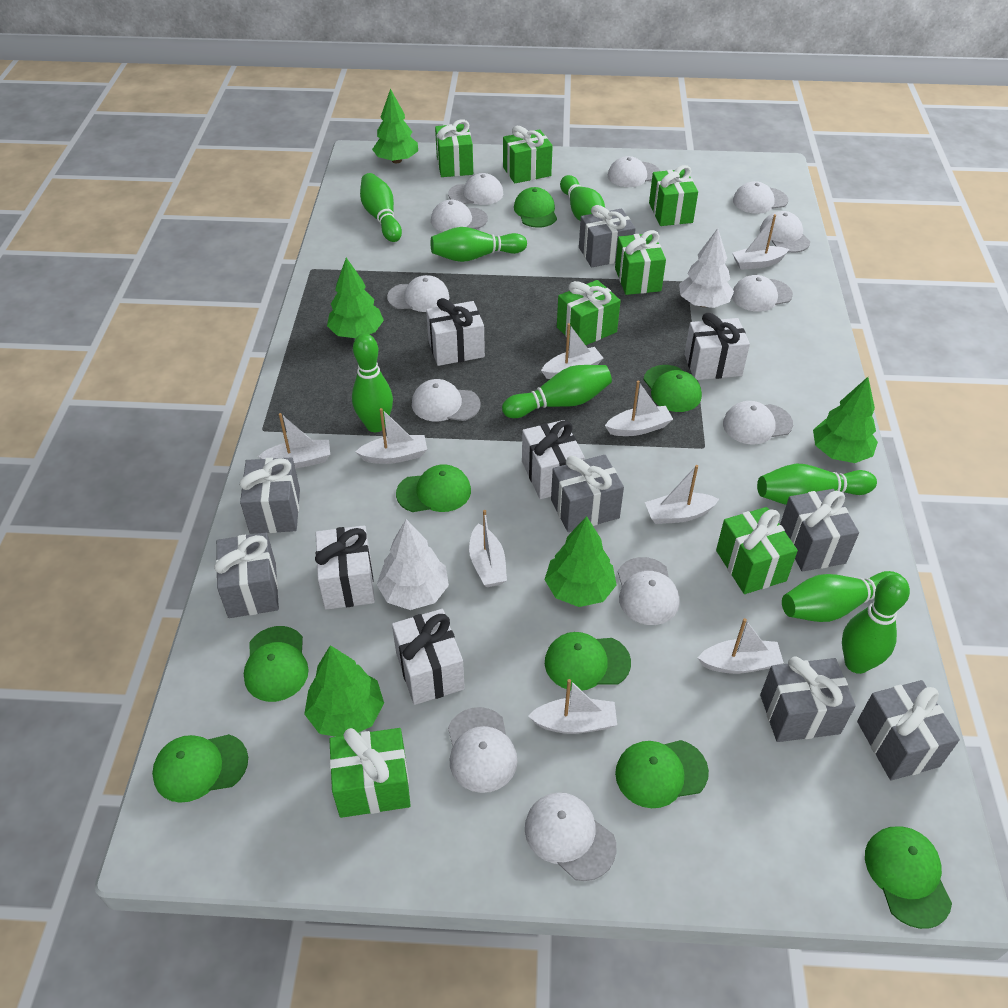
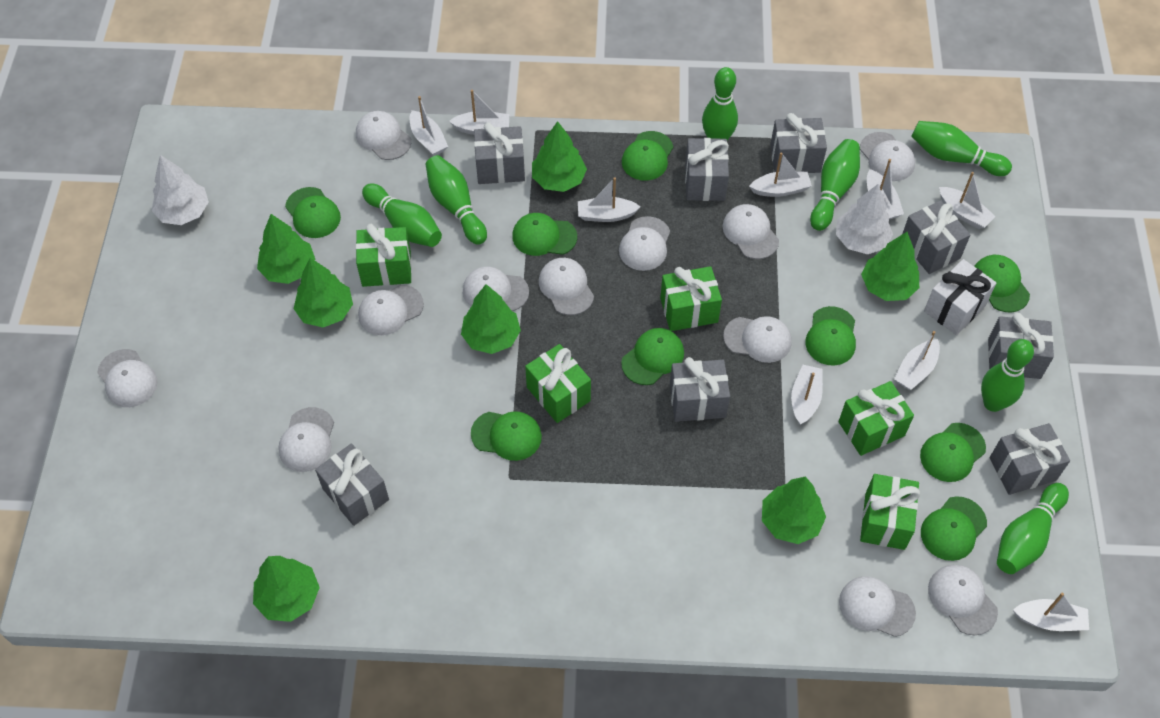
green bowling pin: 8 -> 7
green cap: 8 -> 9
green gift: 7 -> 5
green tree: 5 -> 7
grey gift: 7 -> 8
white gift: 5 -> 1

